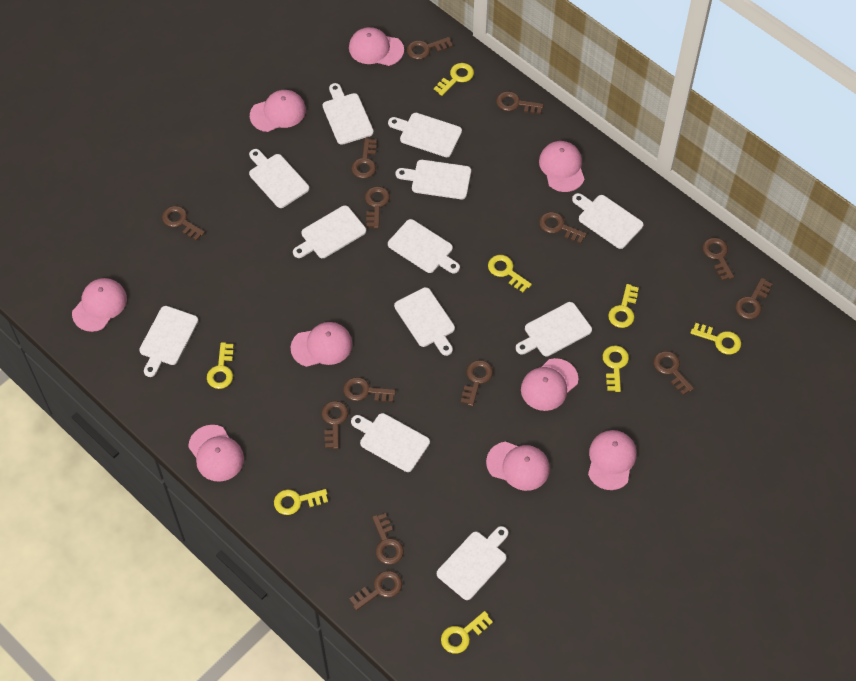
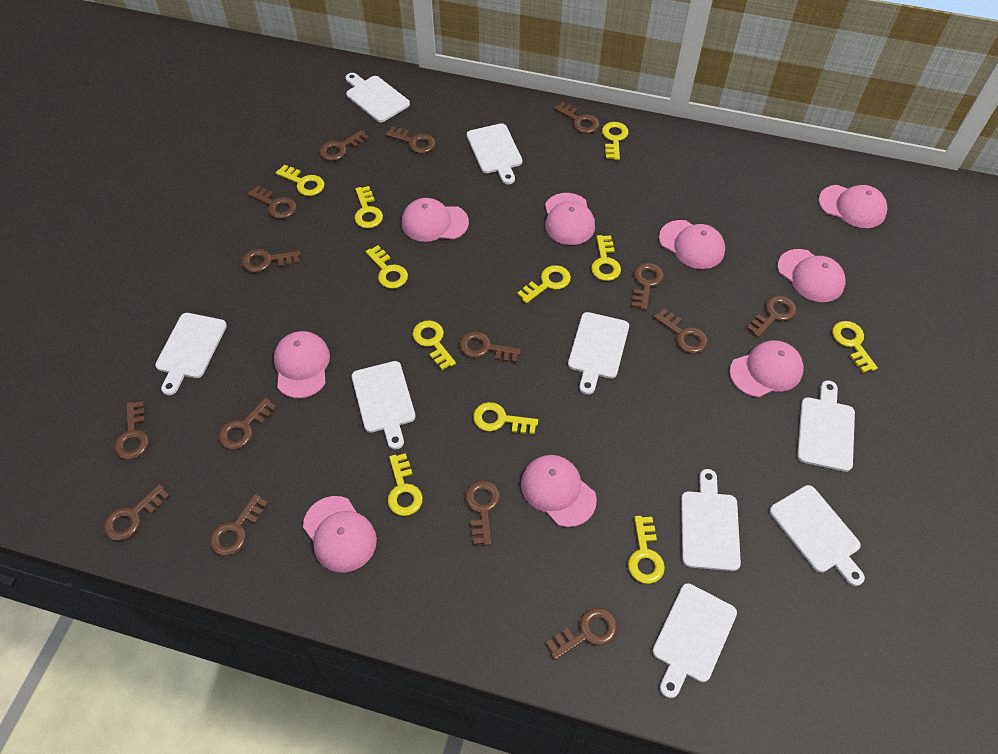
brown key: 14 -> 15
white cutting board: 12 -> 9
yellow key: 8 -> 11

